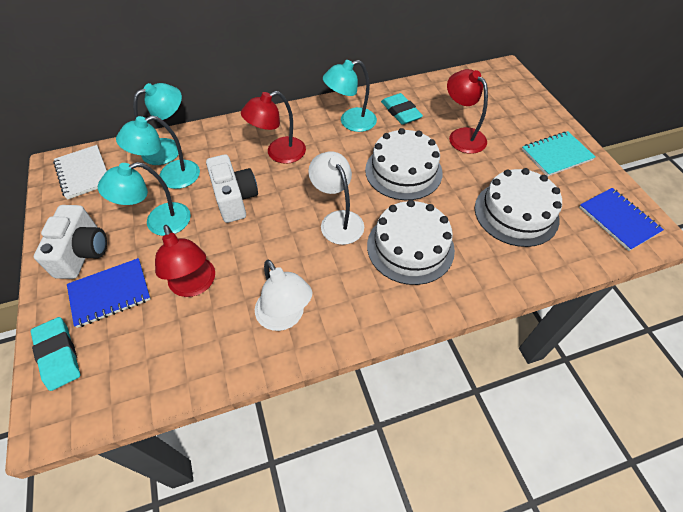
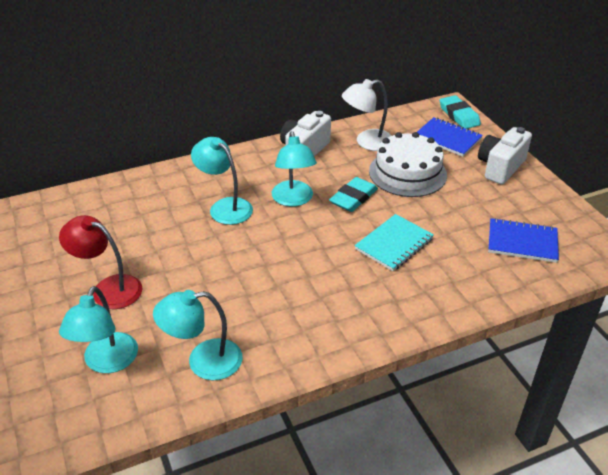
red lamp: 3 -> 1
white cake: 3 -> 1
white lamp: 2 -> 1
white notebook: 1 -> 0

